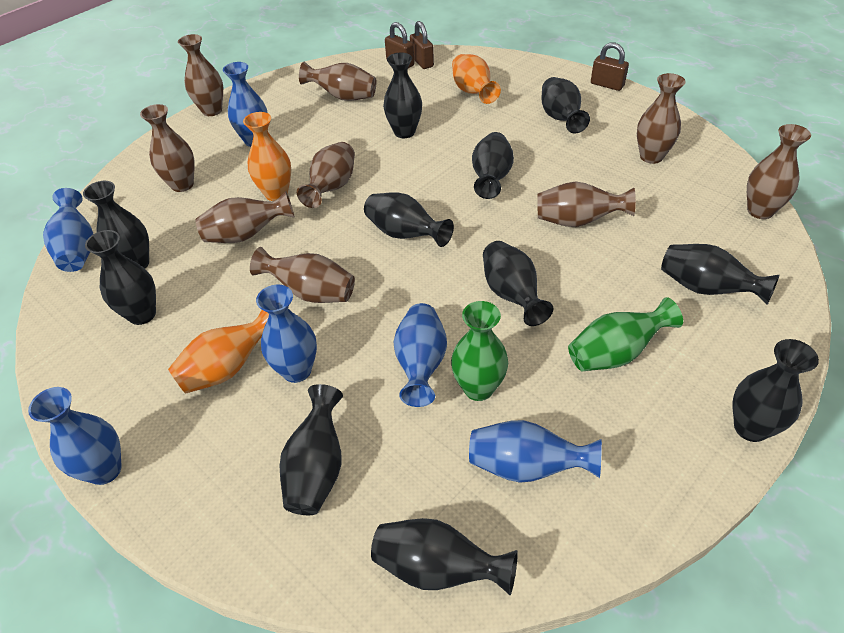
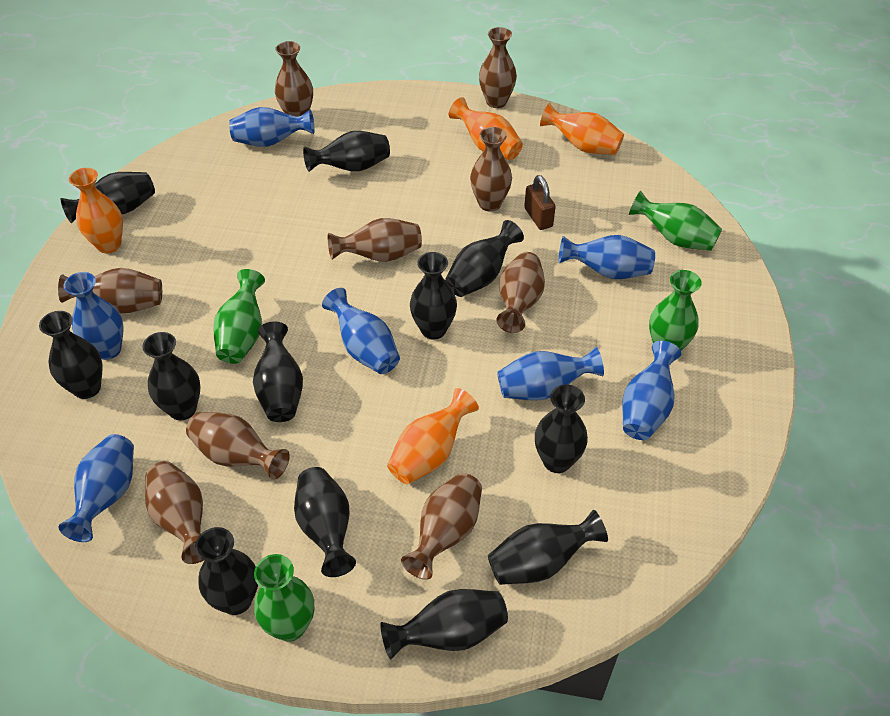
black vase: 11 -> 12
blue vase: 6 -> 7
brown padlock: 3 -> 1
green vase: 2 -> 4
orange vase: 3 -> 4

